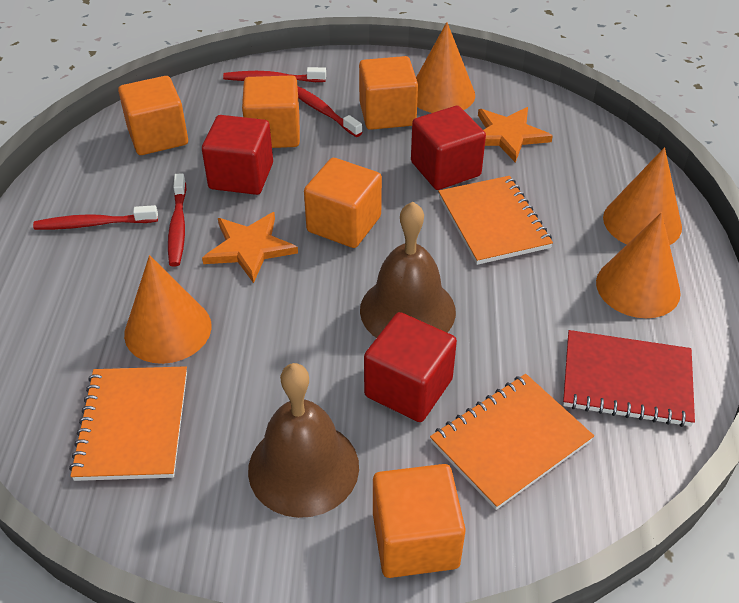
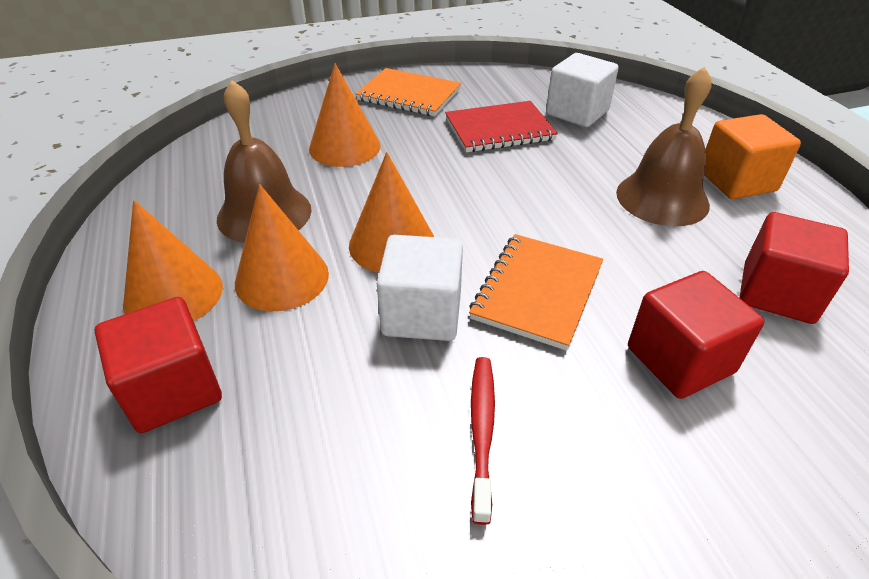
orange cube: 5 -> 1
orange notebook: 3 -> 2
orange star: 2 -> 0
red toothbrush: 4 -> 1
white cube: 0 -> 2

